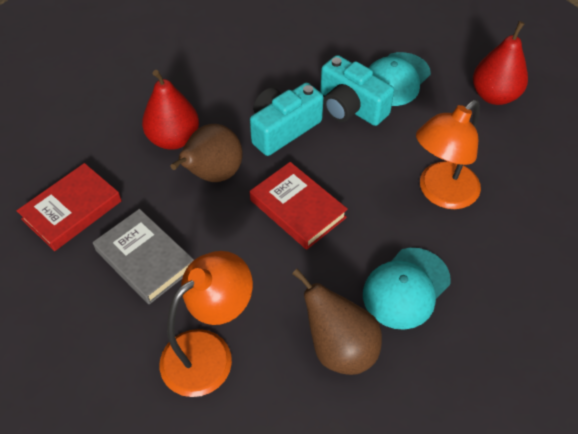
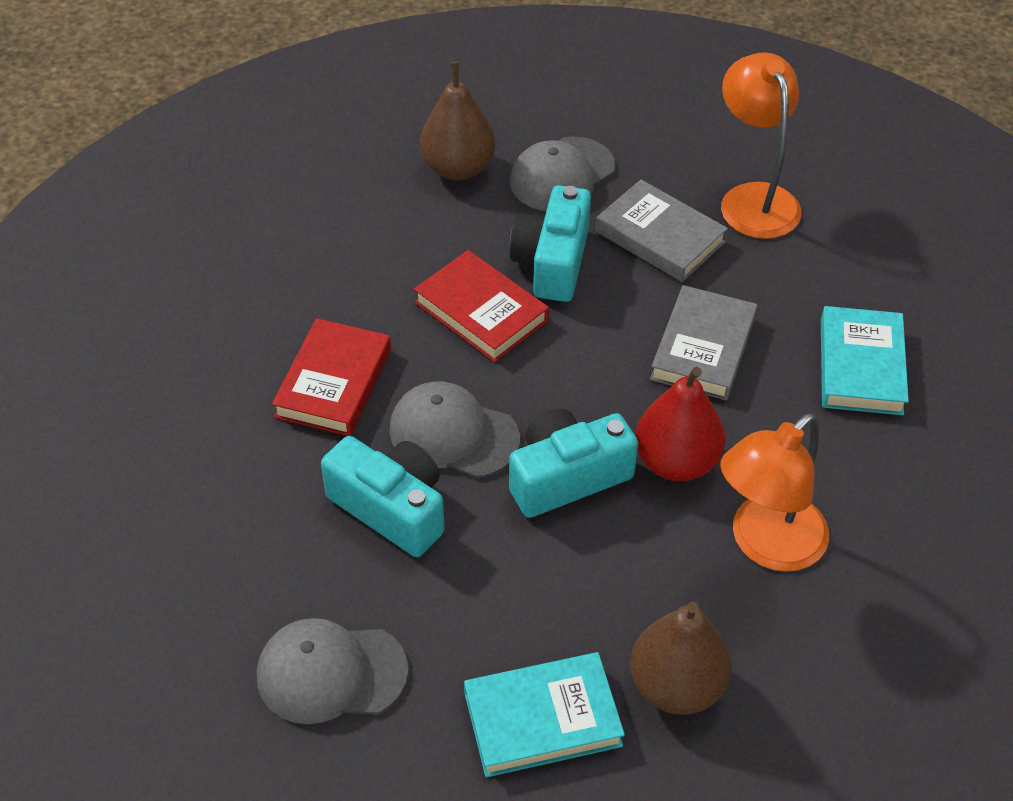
grey book: 1 -> 2
grey cap: 0 -> 3
red pear: 2 -> 1
turquoise book: 0 -> 2
turquoise camera: 2 -> 3
turquoise cap: 2 -> 0

